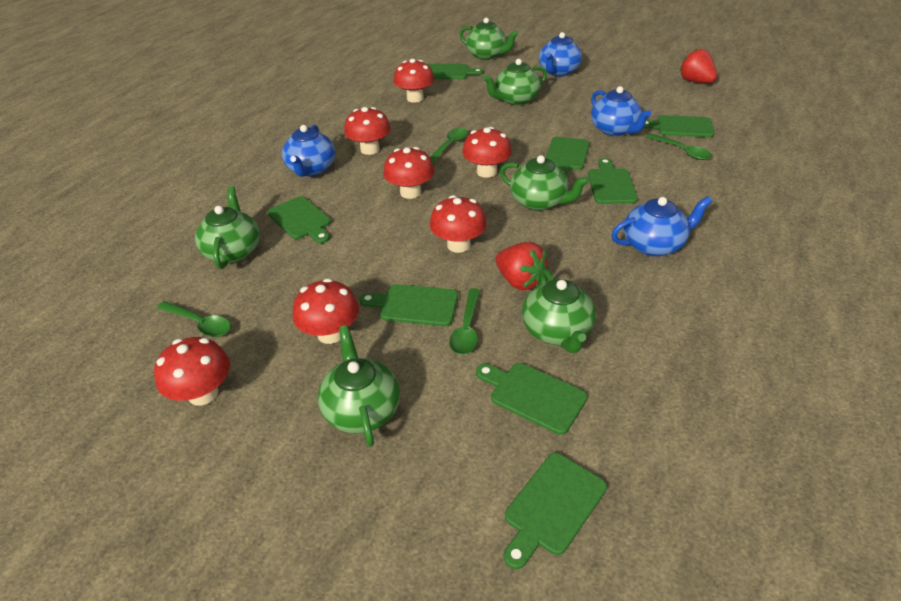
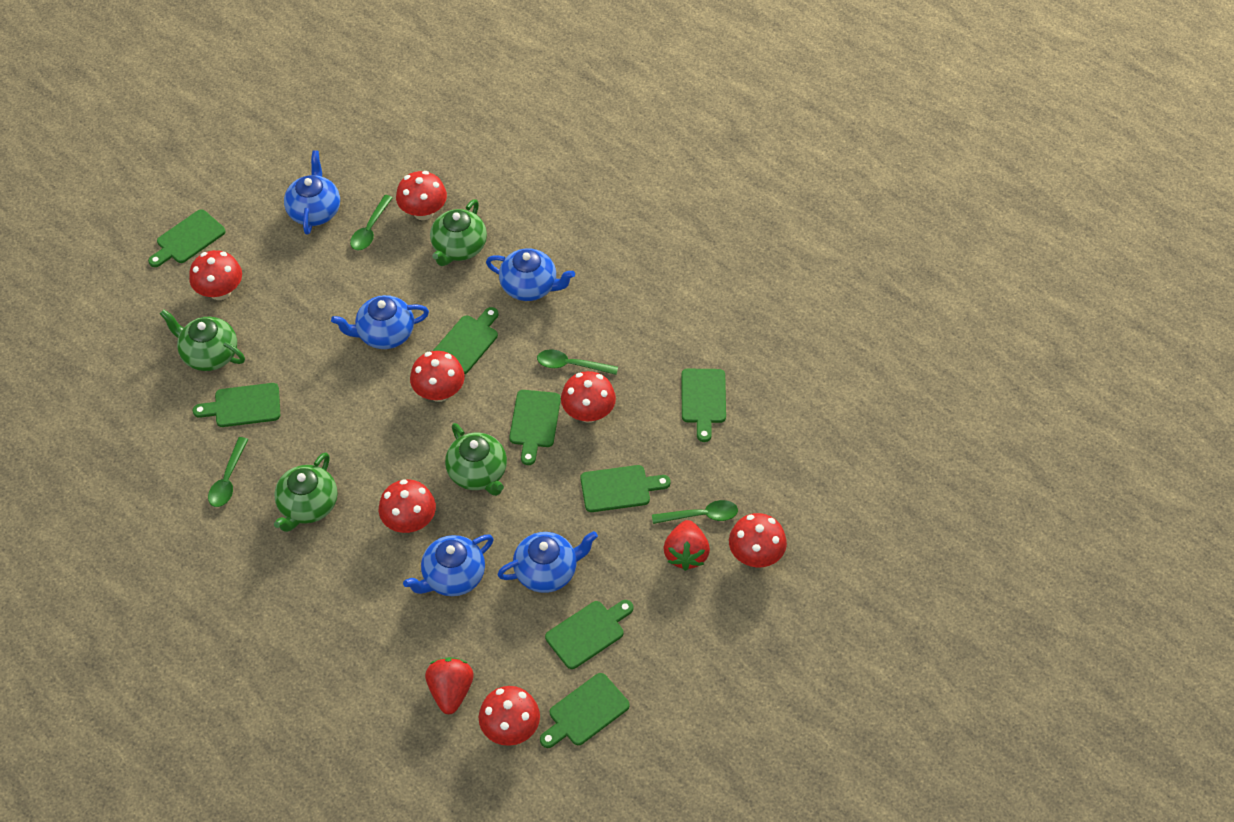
blue teapot: 4 -> 5
green teapot: 6 -> 4

